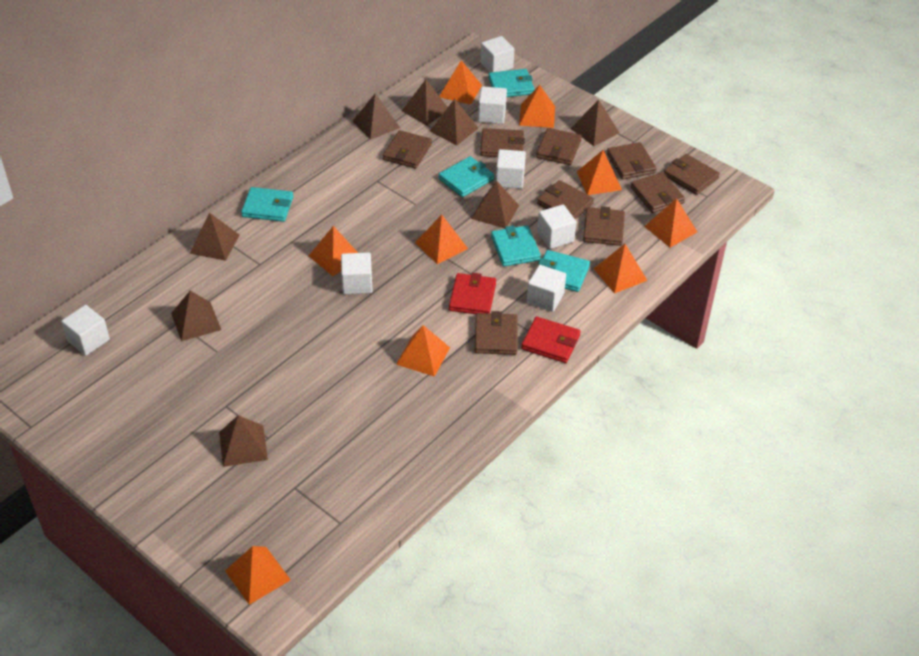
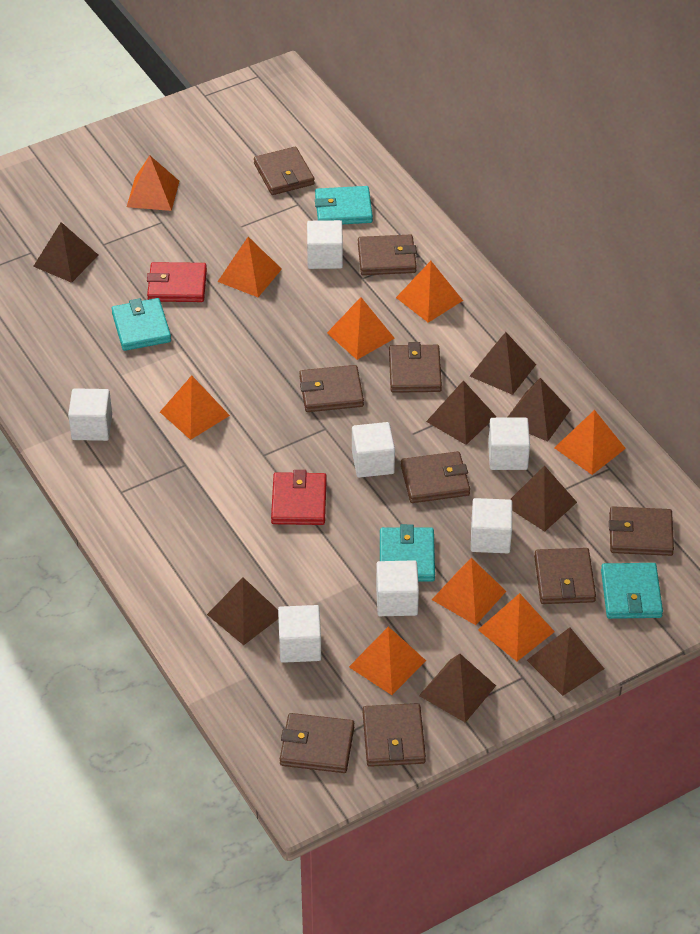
turquoise wallet: 5 -> 4

